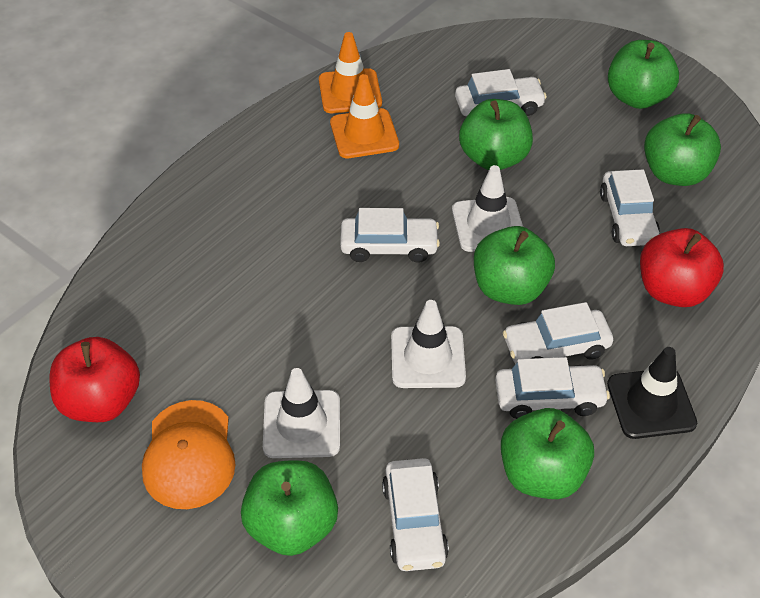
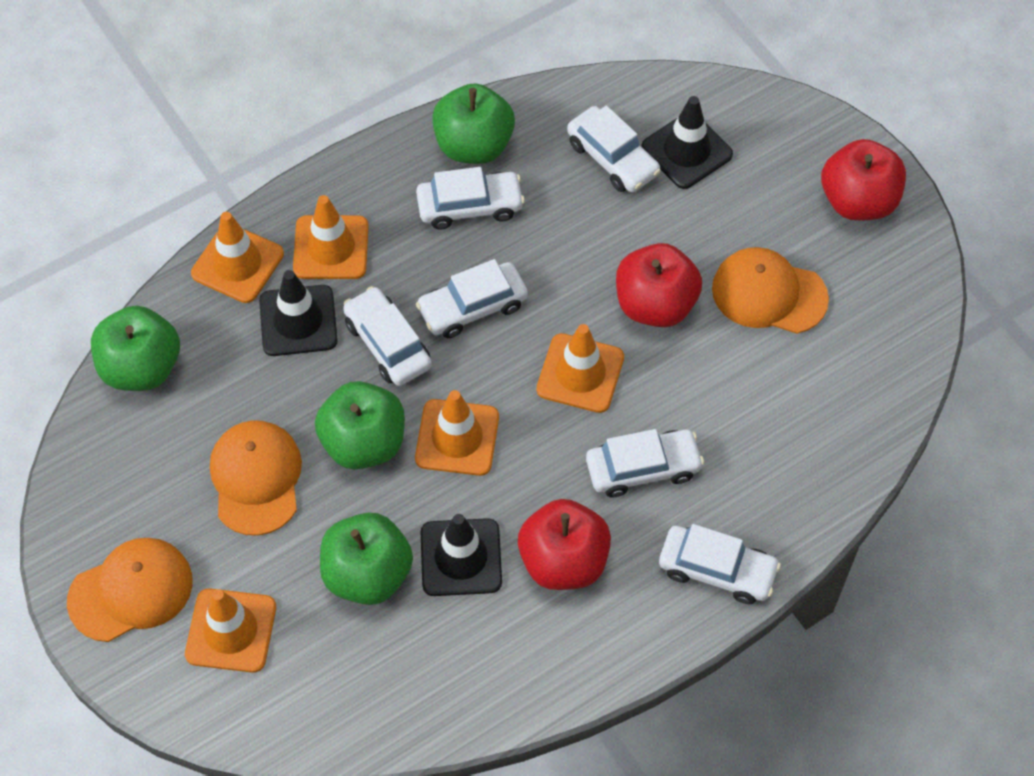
black traffic cone: 1 -> 3
green apple: 6 -> 4
orange cap: 1 -> 3
orange traffic cone: 2 -> 5
red apple: 2 -> 3
white traffic cone: 3 -> 0

